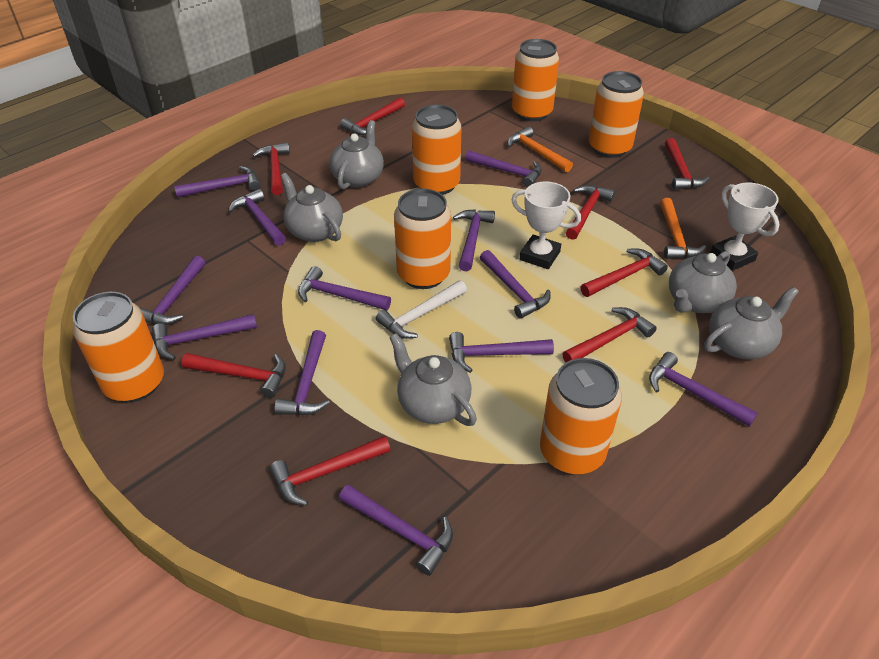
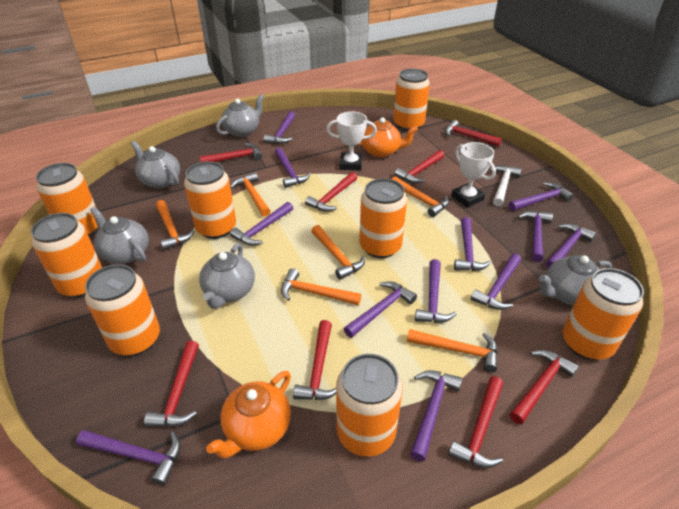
orange can: 6 -> 8
orange hammer: 2 -> 6
orange teapot: 0 -> 2

